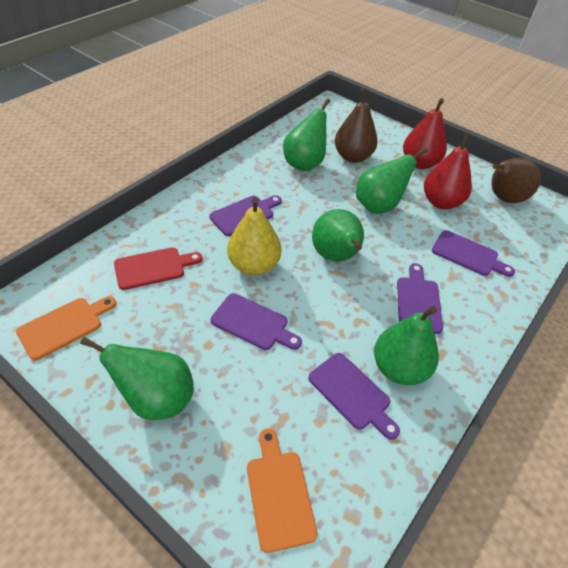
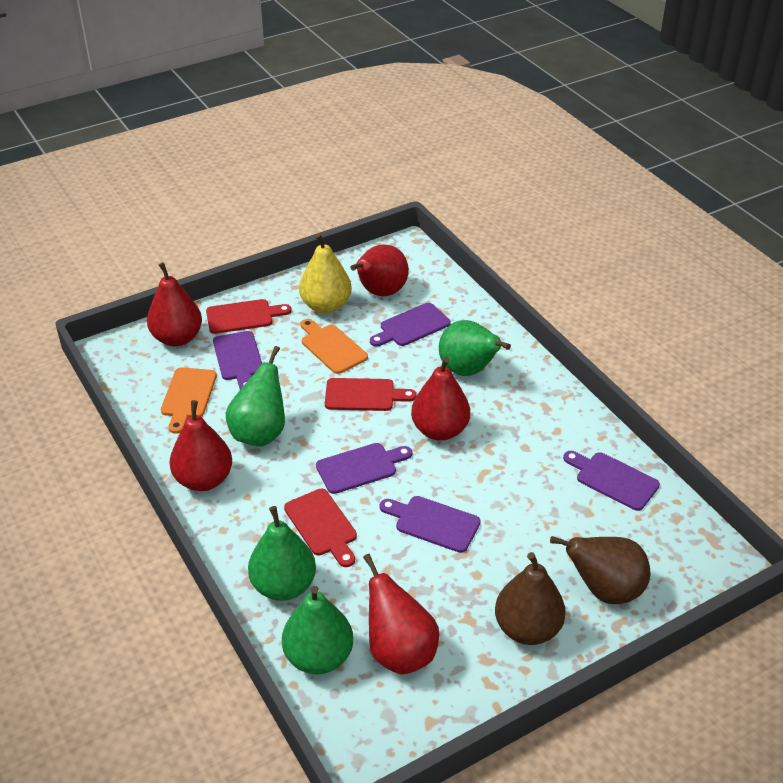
green pear: 5 -> 4
red cutting board: 1 -> 3
red pear: 2 -> 5

